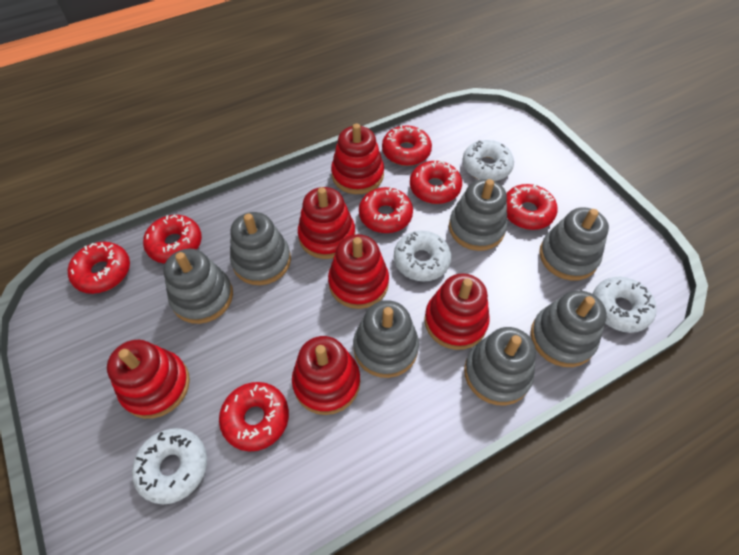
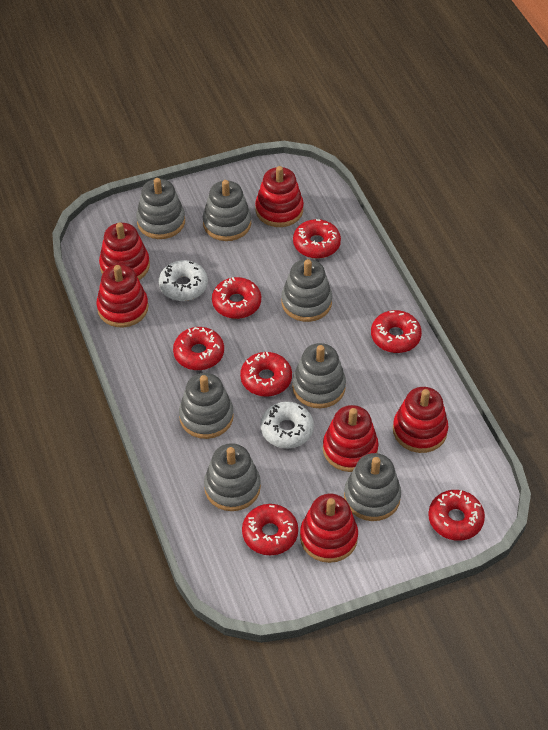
white donut: 4 -> 2

